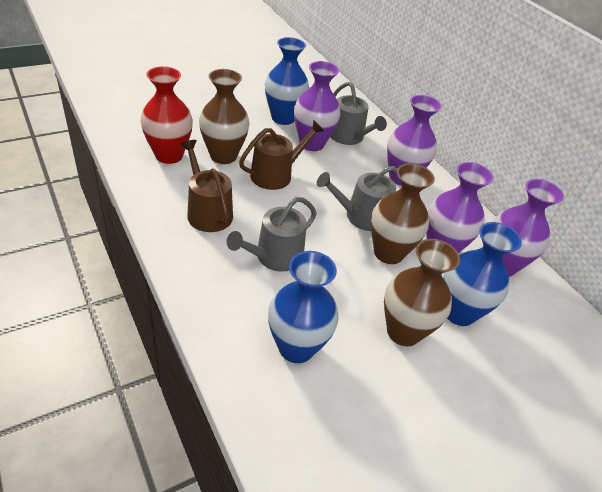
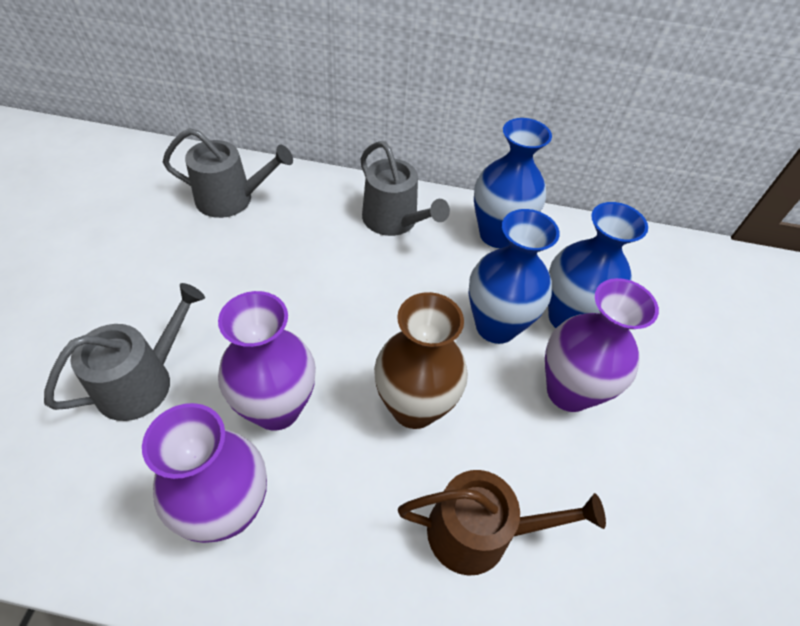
brown vase: 3 -> 1
brown watering can: 2 -> 1
purple vase: 4 -> 3
red vase: 1 -> 0

